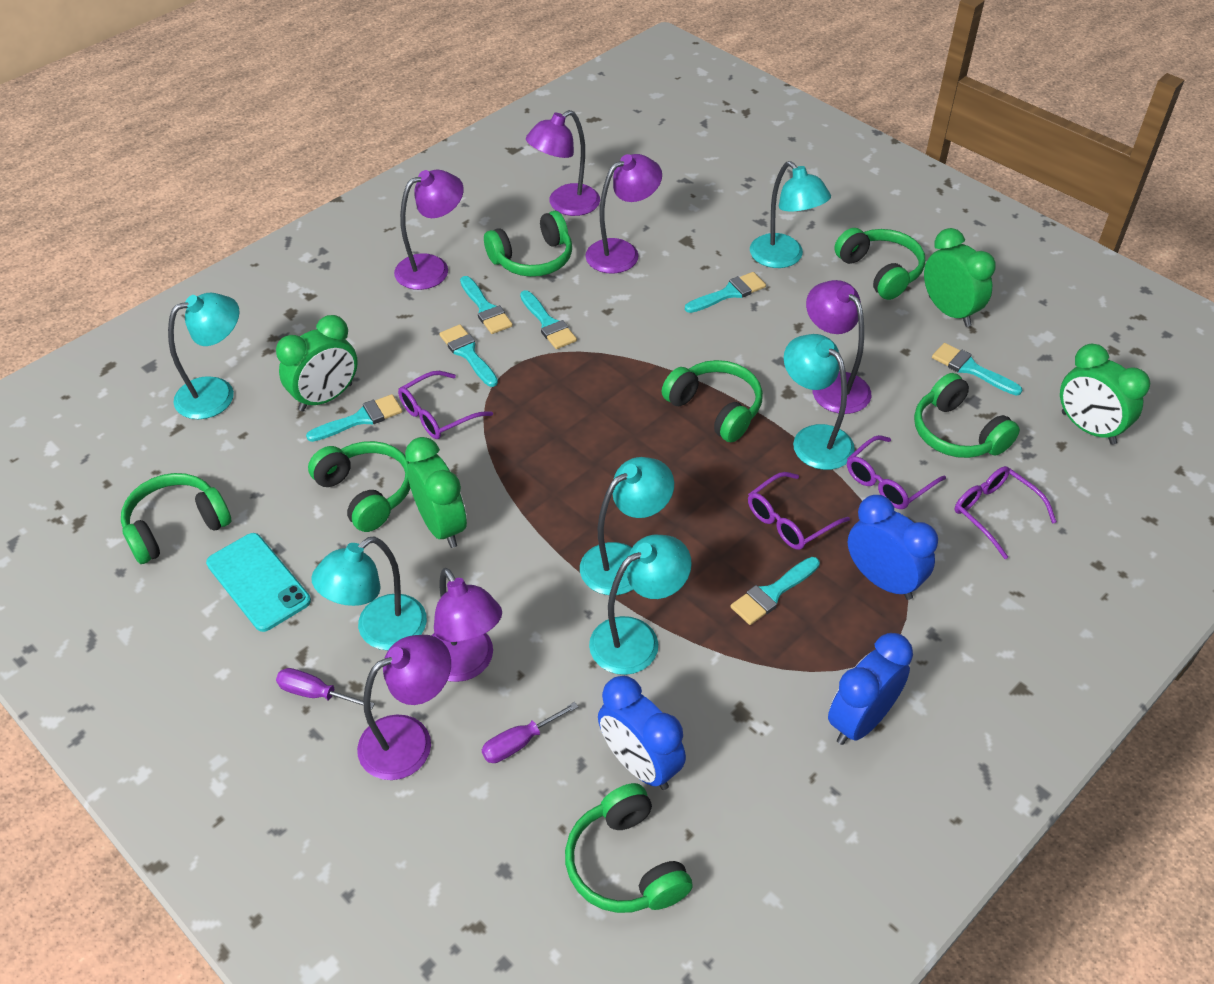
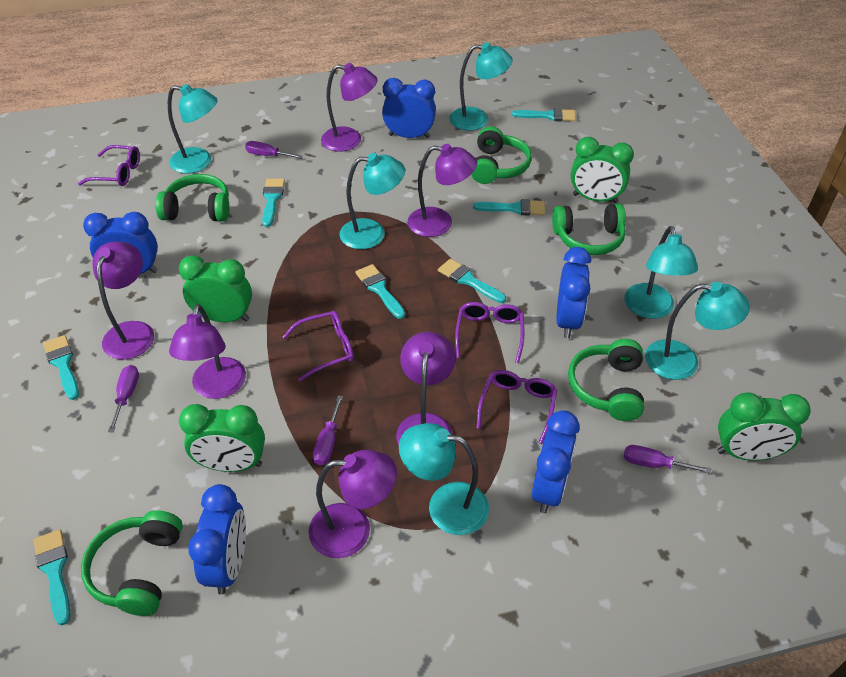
blue clock: 3 -> 5
green headphones: 7 -> 5
purple screwdriver: 2 -> 4
turquoise phone: 1 -> 0

